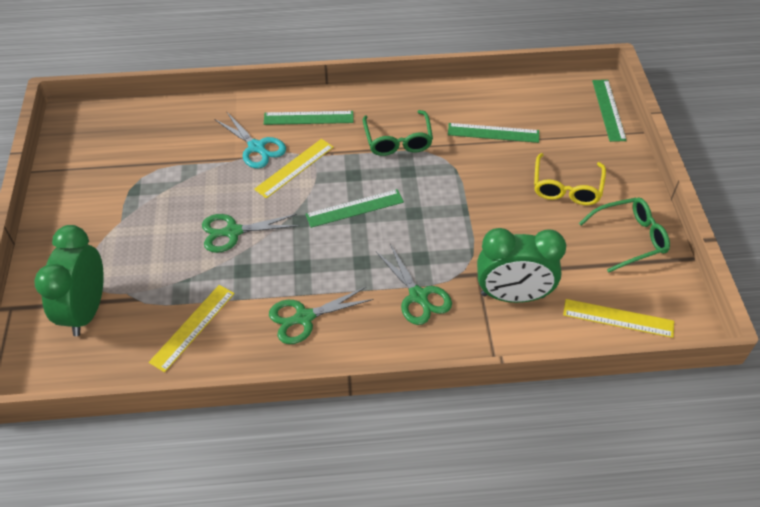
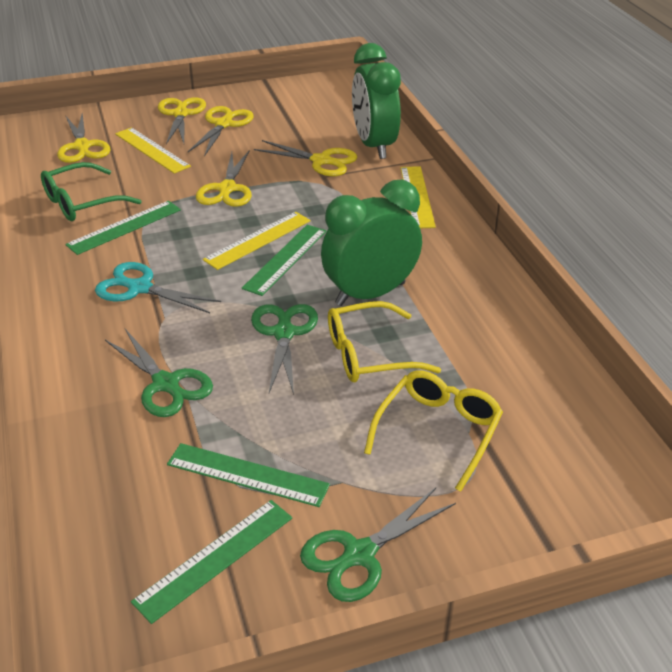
green glasses: 2 -> 1
yellow glasses: 1 -> 2
yellow scissors: 0 -> 5

